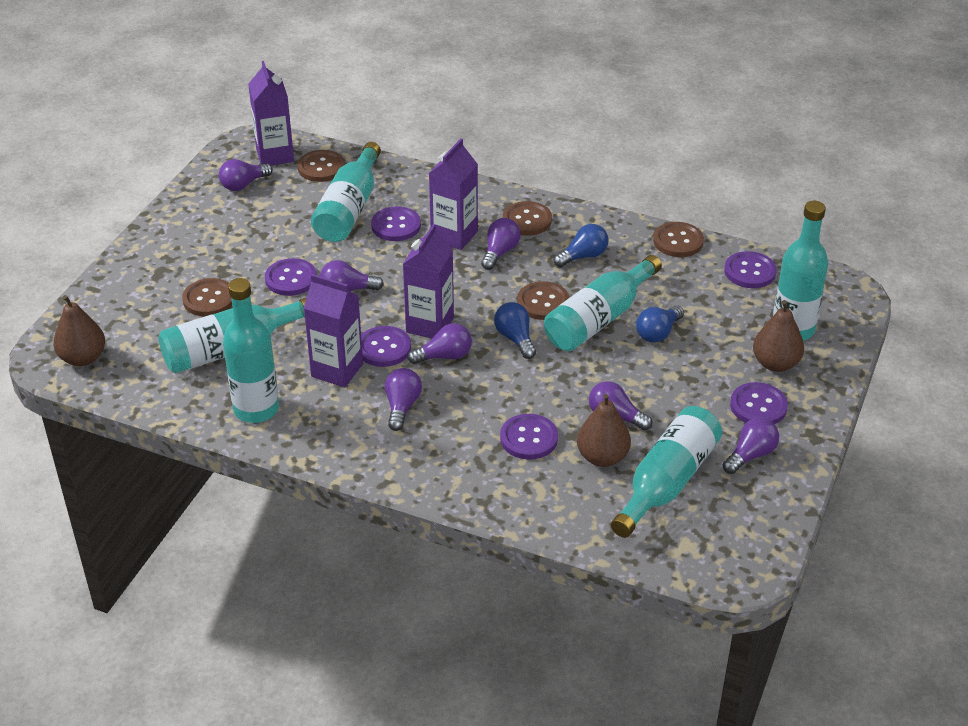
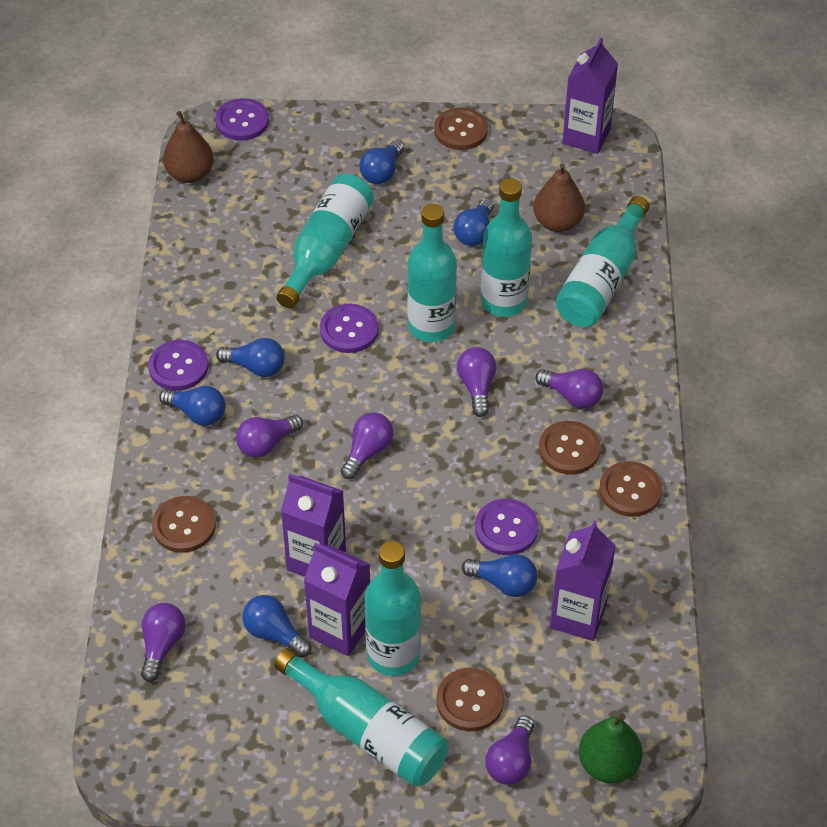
blue light bulb: 3 -> 6
brown pear: 3 -> 2
green pear: 0 -> 1
purple button: 6 -> 4
purple light bulb: 7 -> 6

